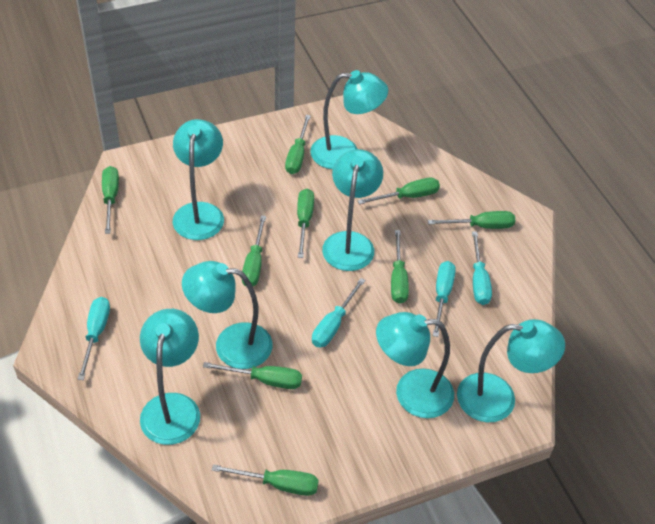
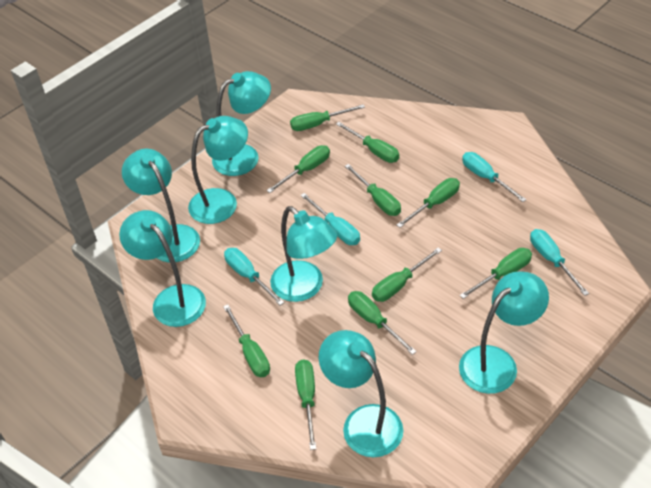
green screwdriver: 9 -> 10

